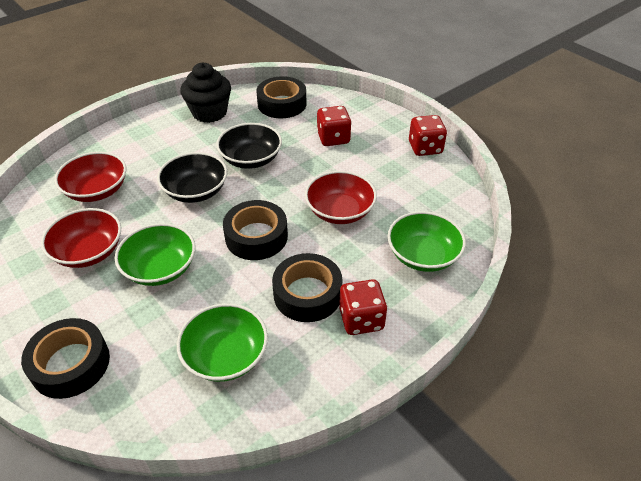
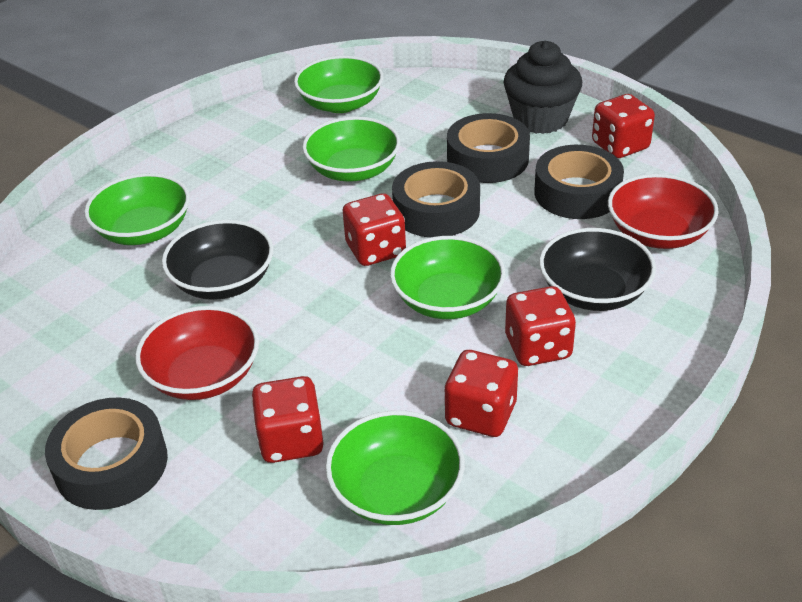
green bowl: 3 -> 5
red bowl: 3 -> 2
red dice: 3 -> 5

